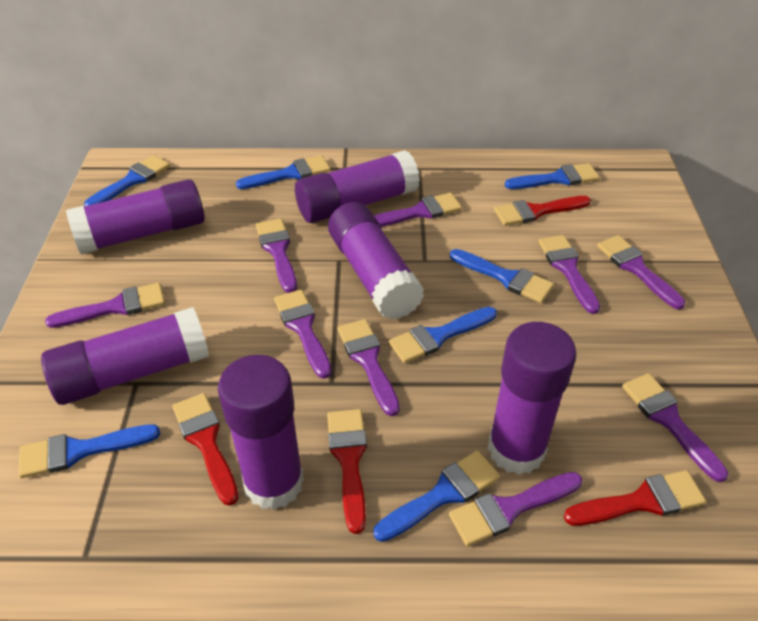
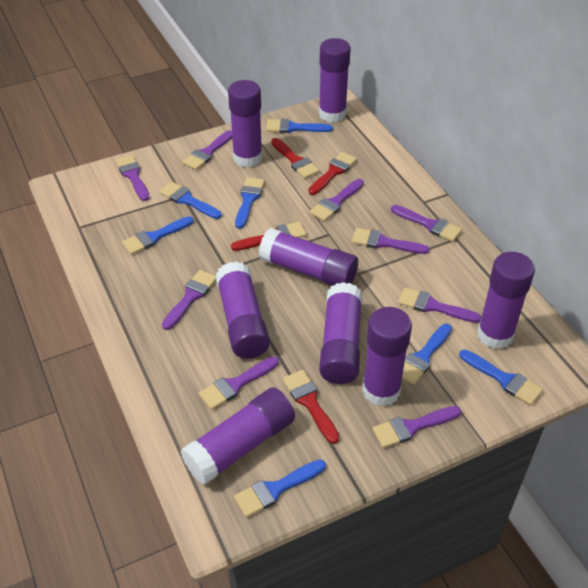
purple glue stick: 6 -> 8

